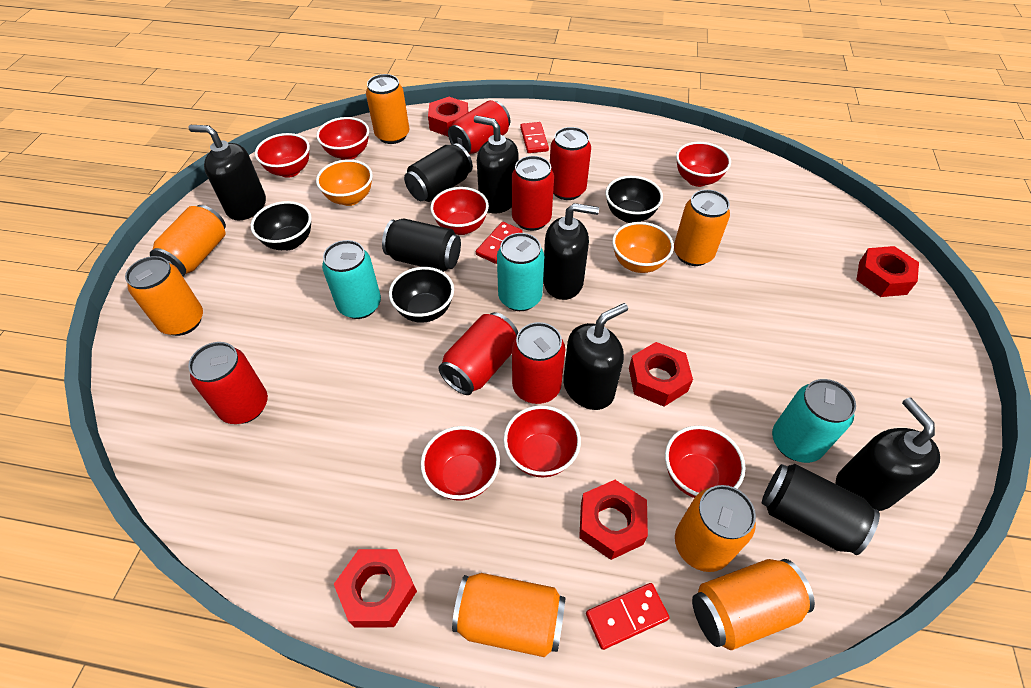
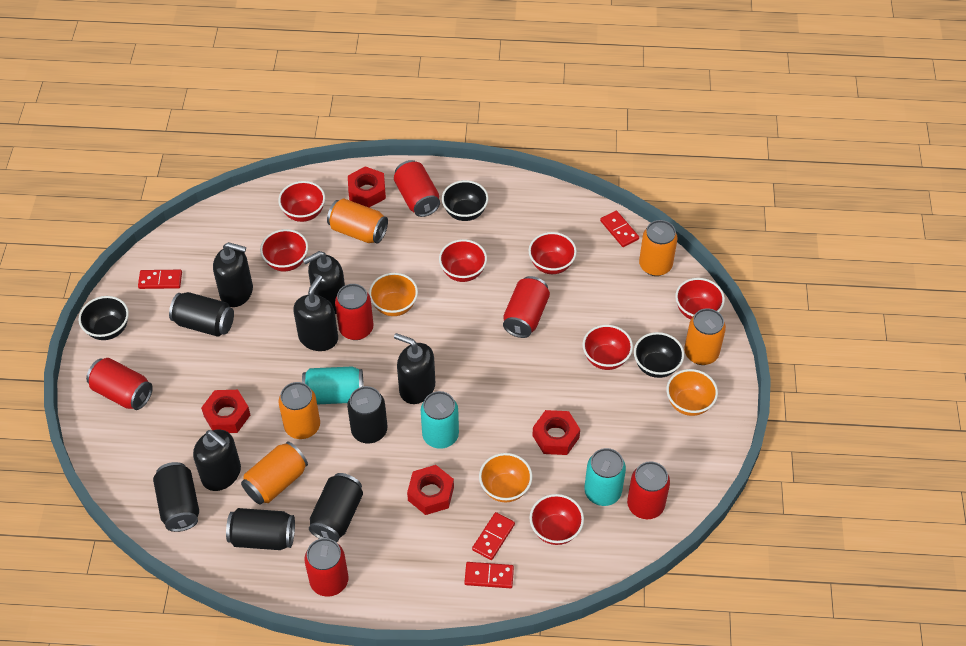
black can: 3 -> 5
orange bowl: 2 -> 3
orange can: 7 -> 5
red domino: 3 -> 4
red nut: 5 -> 4

